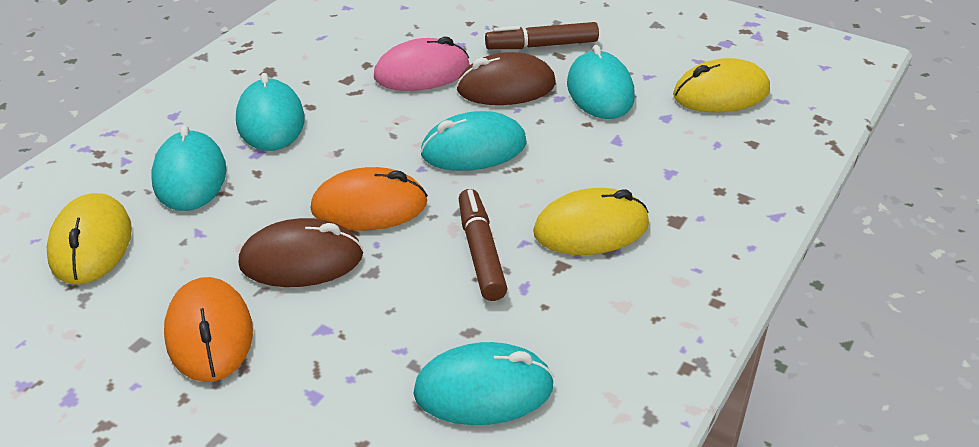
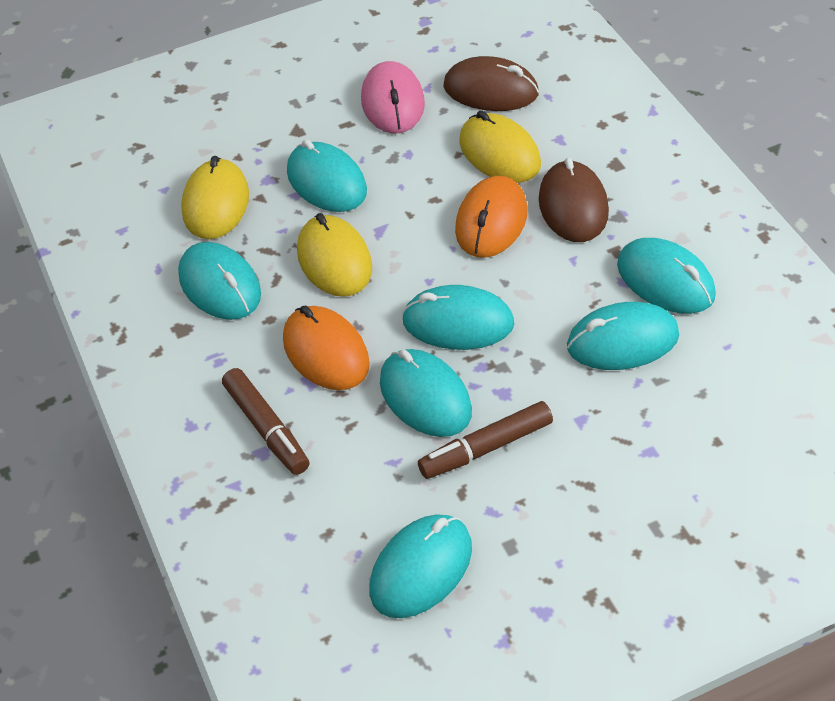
turquoise mouse: 5 -> 7

